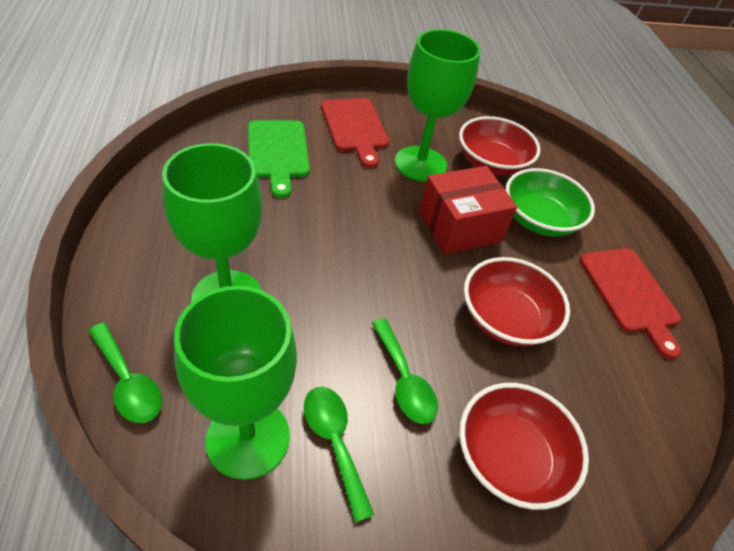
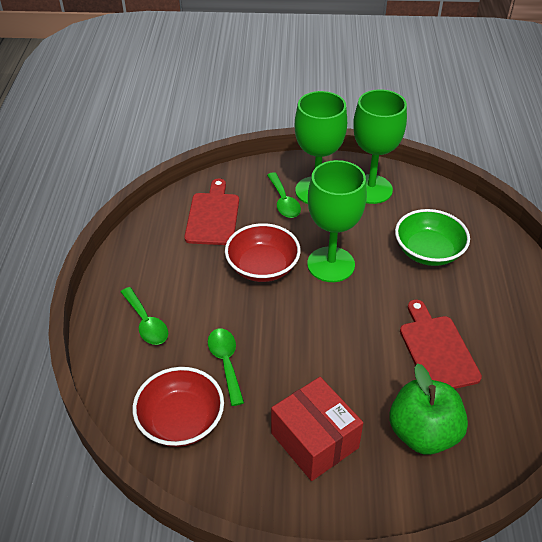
green apple: 0 -> 1
green cutting board: 1 -> 0
red bowl: 3 -> 2

